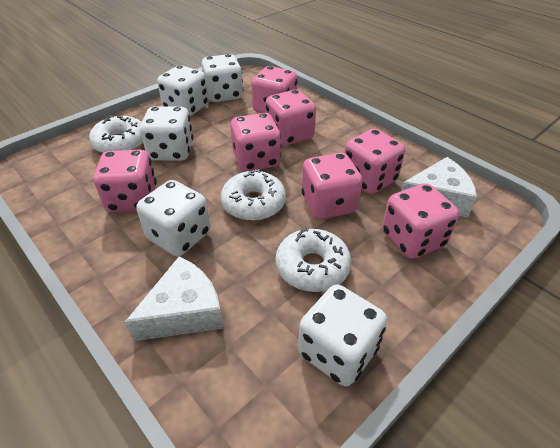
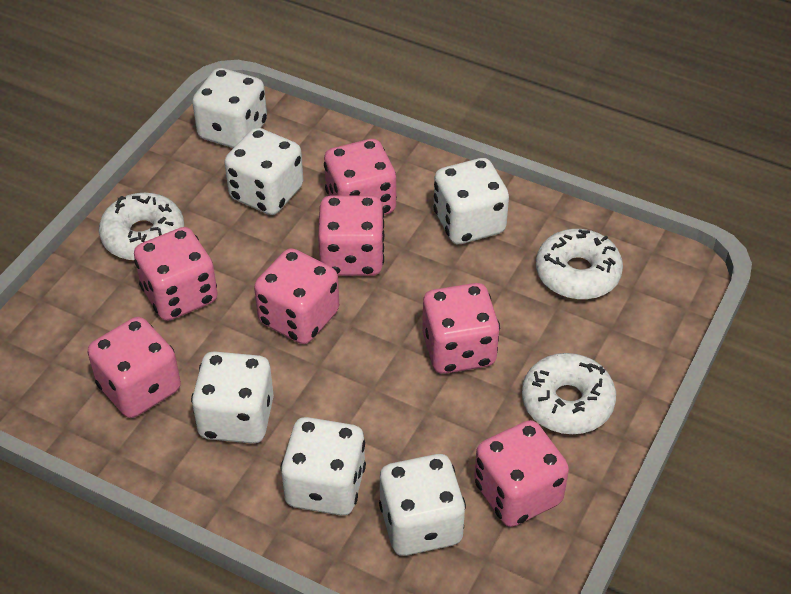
white cheese: 2 -> 0
white dice: 5 -> 6

